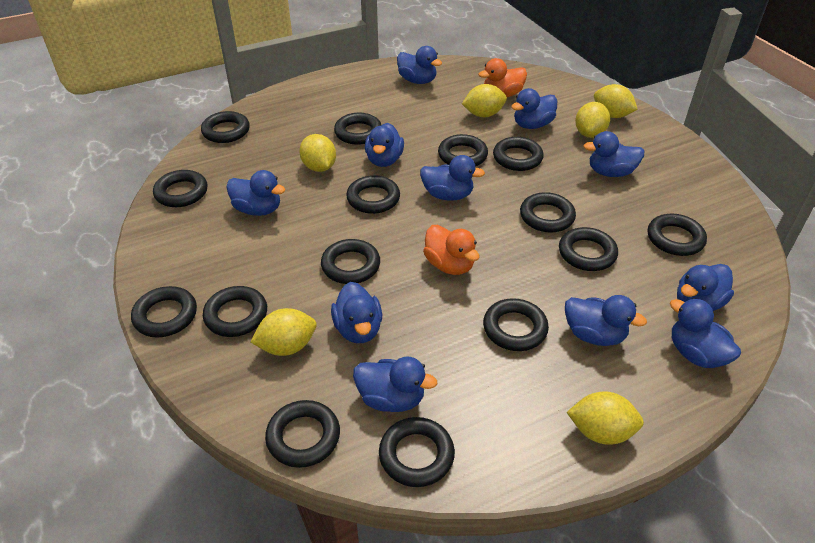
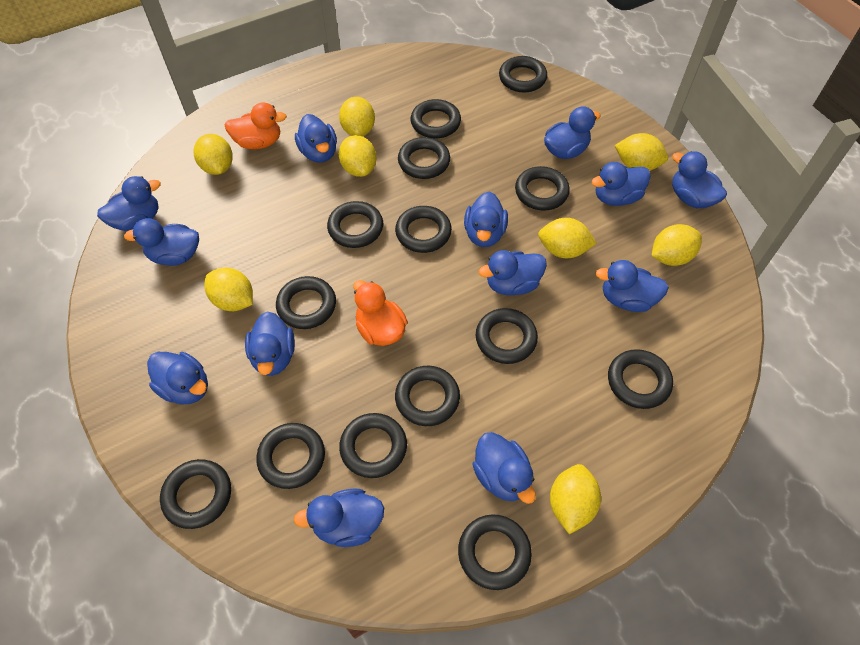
black ring: 15 -> 14
blue duck: 11 -> 13
yellow lemon: 6 -> 8

